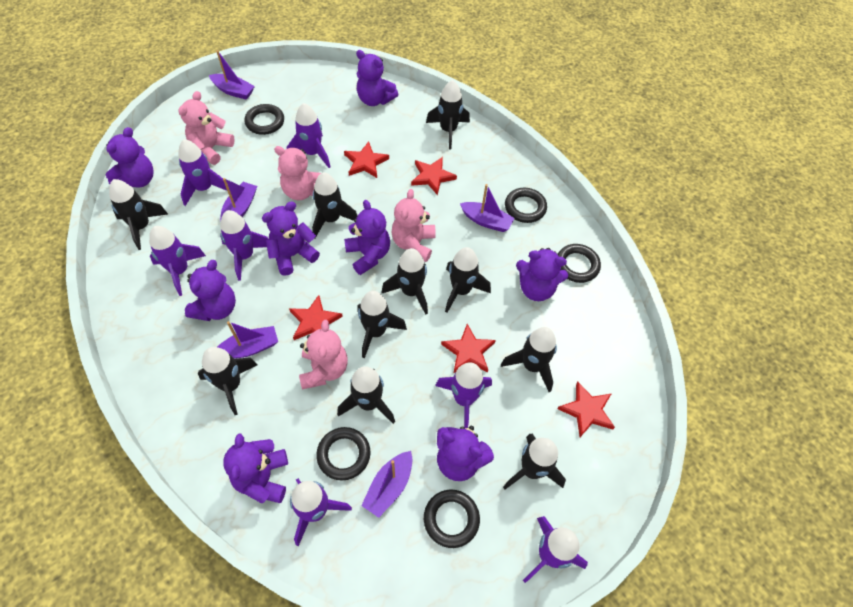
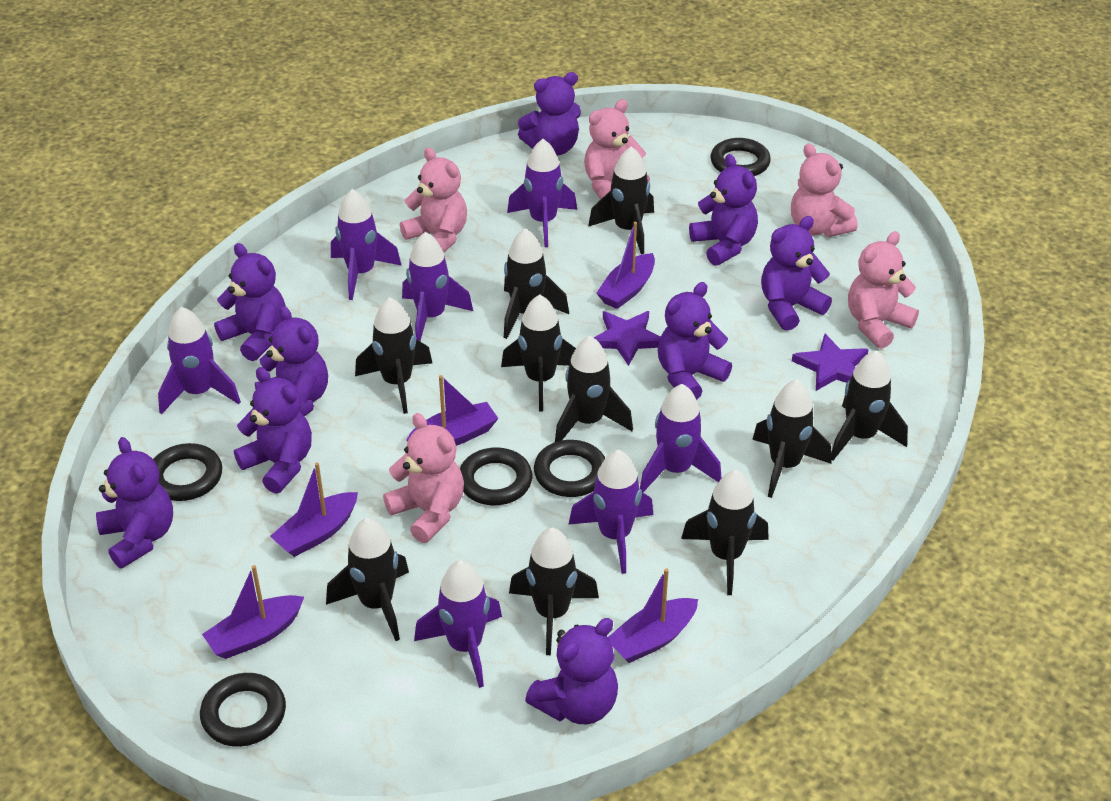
pink teddy bear: 4 -> 5
purple star: 0 -> 2
purple teddy bear: 8 -> 9
red star: 5 -> 0

